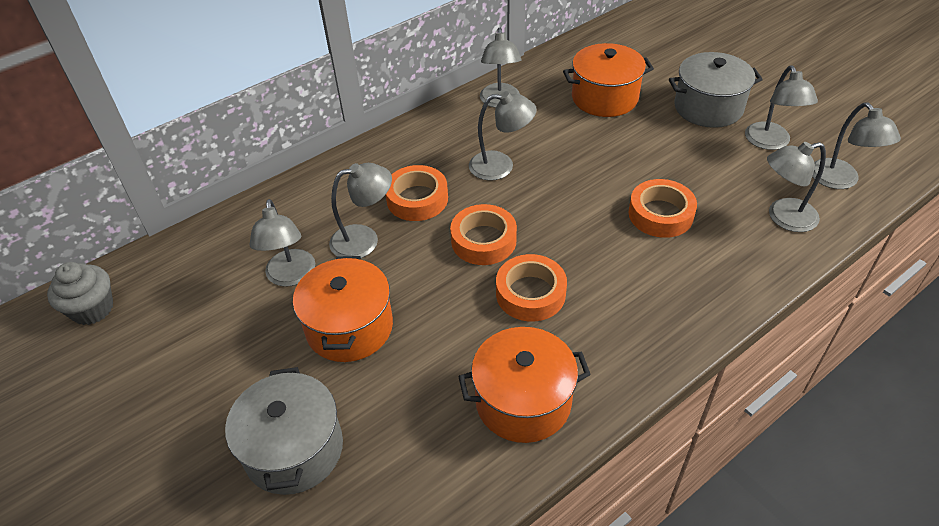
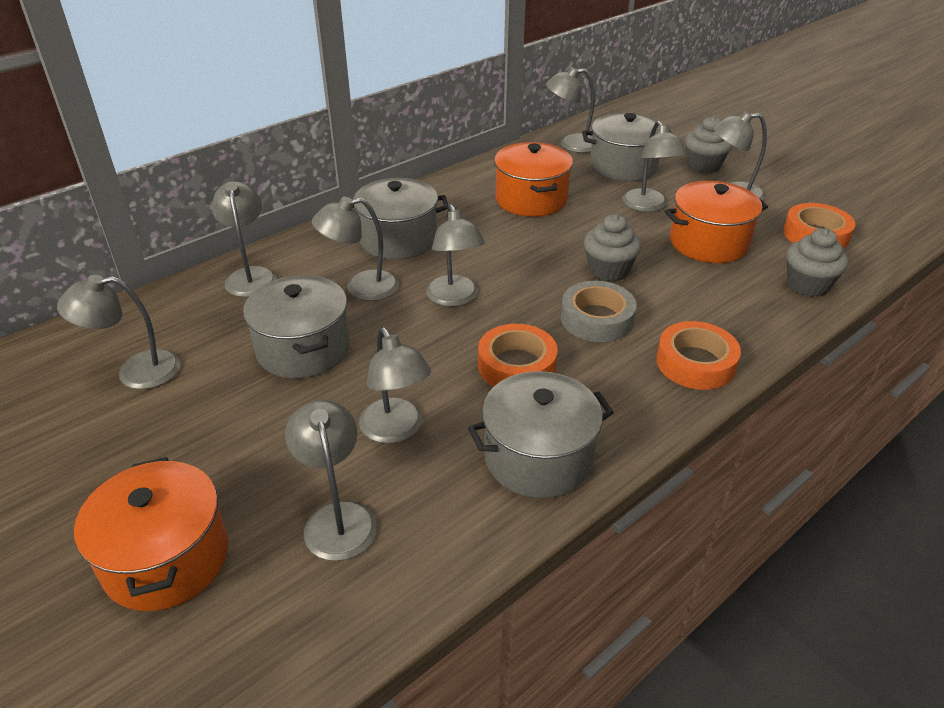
grey cupcake: 1 -> 3
grey lamp: 7 -> 9
grey pot: 2 -> 4
grey tape: 0 -> 1
orange tape: 4 -> 3

